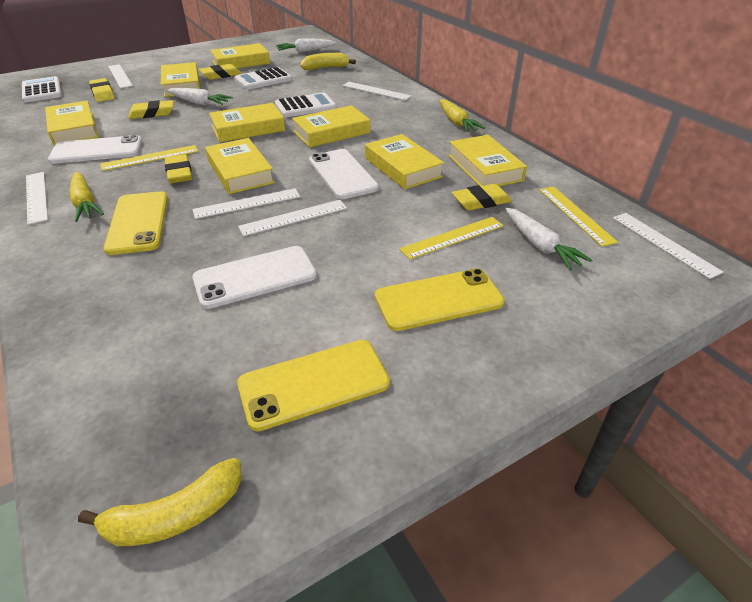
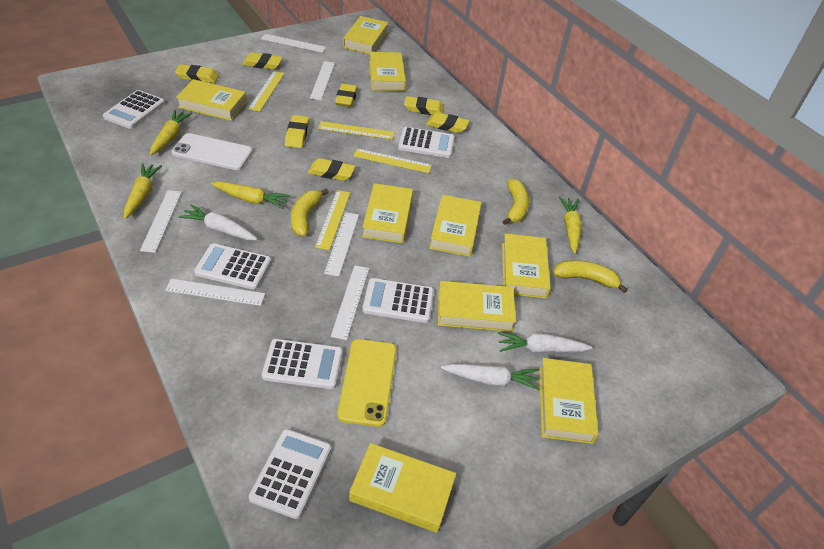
white calculator: 3 -> 6
white phone: 3 -> 1
yellow banana: 2 -> 3
yellow book: 8 -> 9
yellow carrot: 2 -> 4
yellow eraser: 5 -> 7
yellow phone: 3 -> 1
yellow ruler: 3 -> 4

